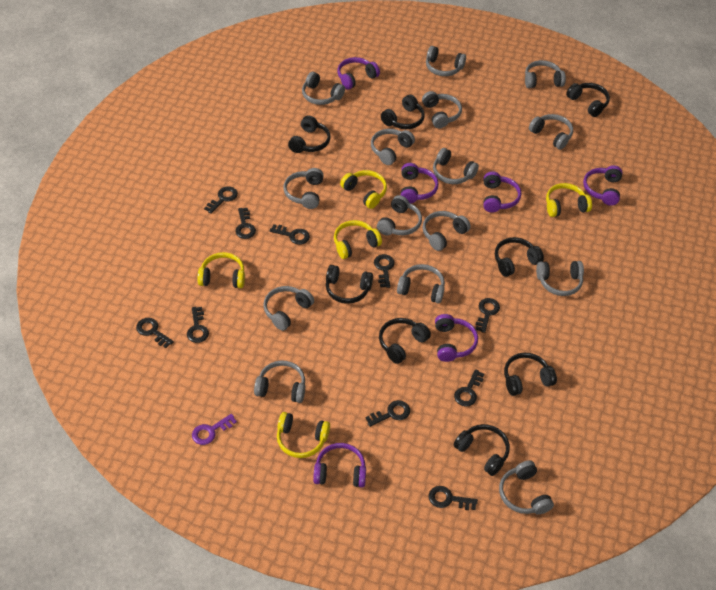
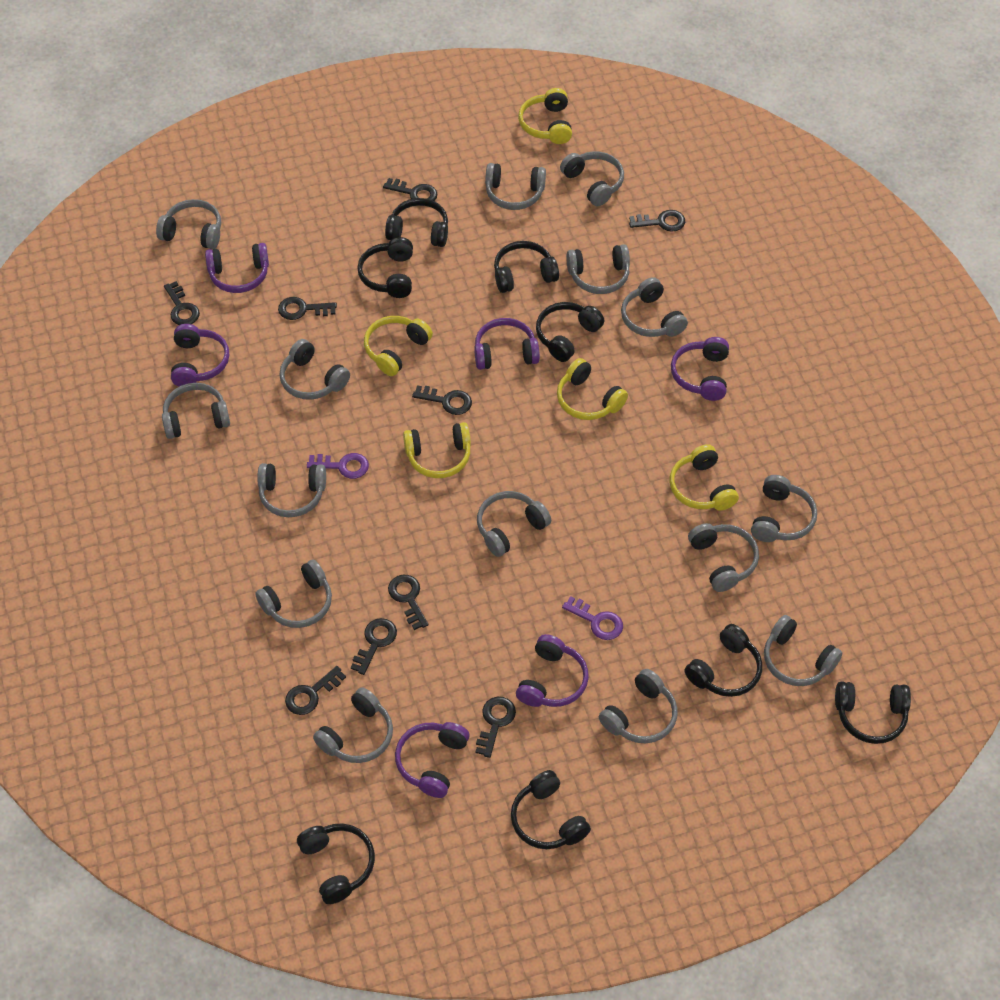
black key: 10 -> 9
purple key: 1 -> 2

